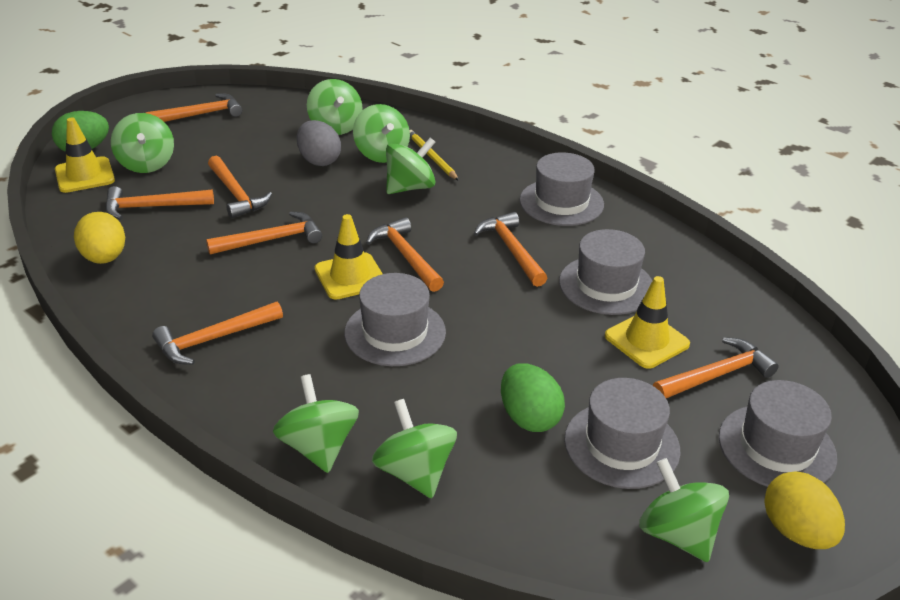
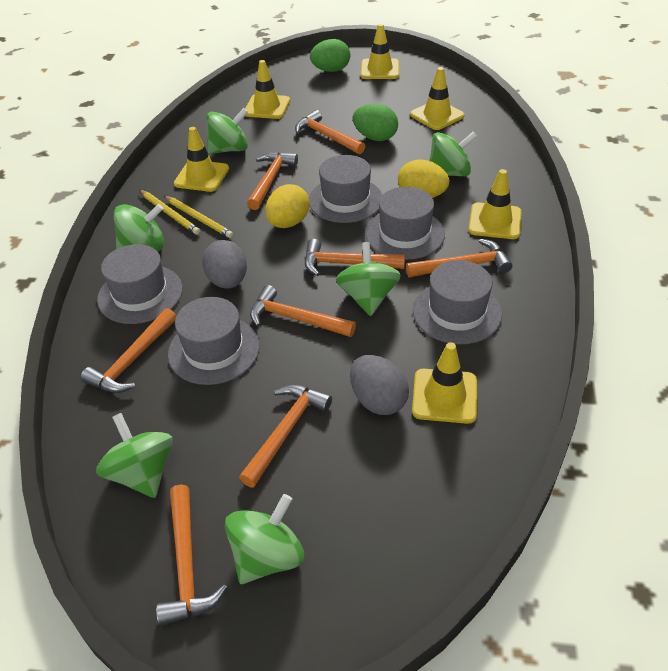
green spinning top: 7 -> 6
grey egg: 1 -> 2
yellow pencil: 1 -> 2
yellow traffic cone: 3 -> 6

